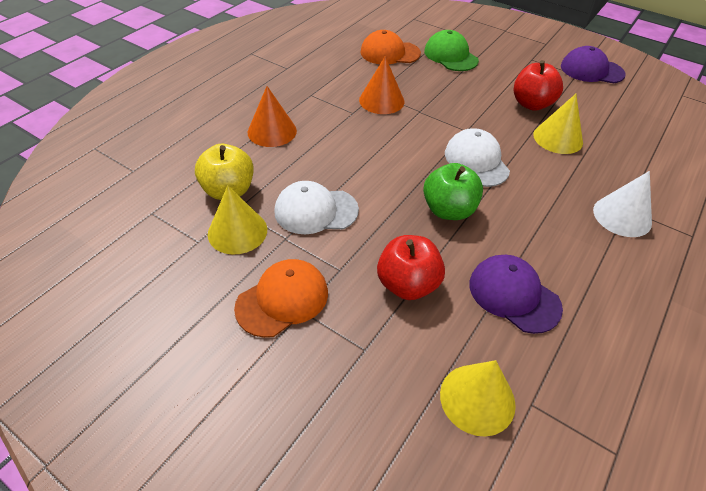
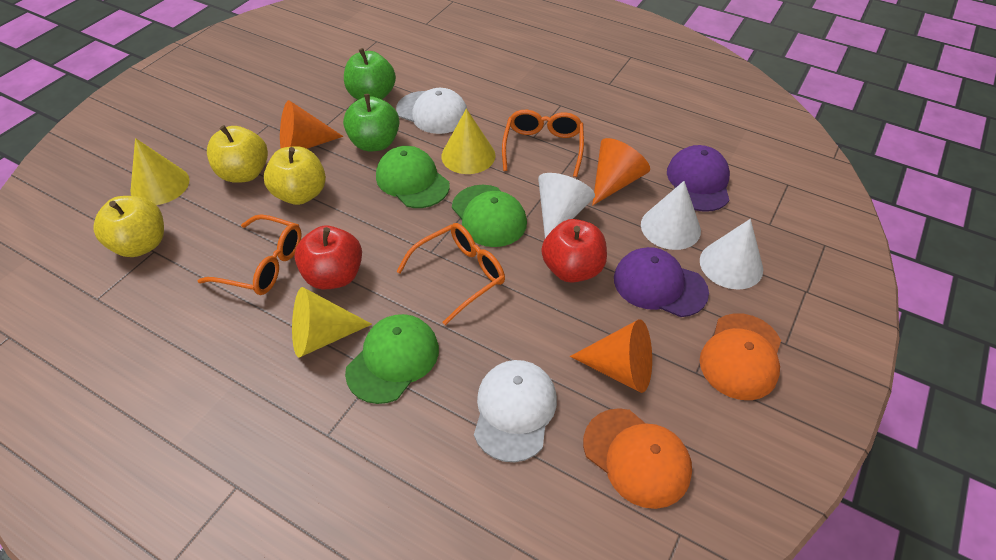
green apple: 1 -> 2
green cap: 1 -> 3
orange cone: 2 -> 3
orange glasses: 0 -> 3
white cone: 1 -> 3
yellow apple: 1 -> 3

